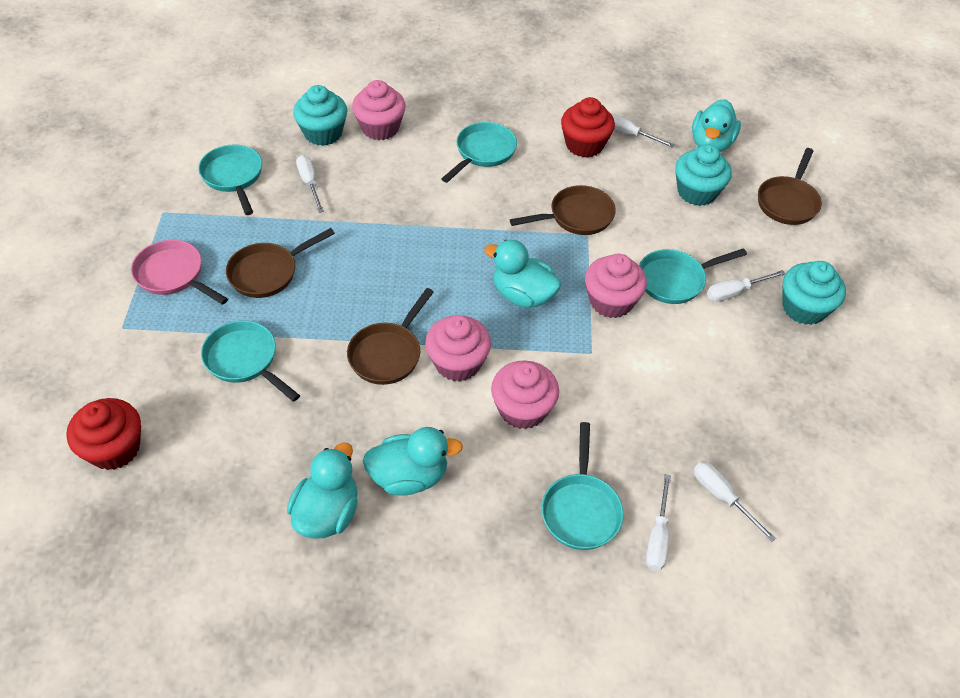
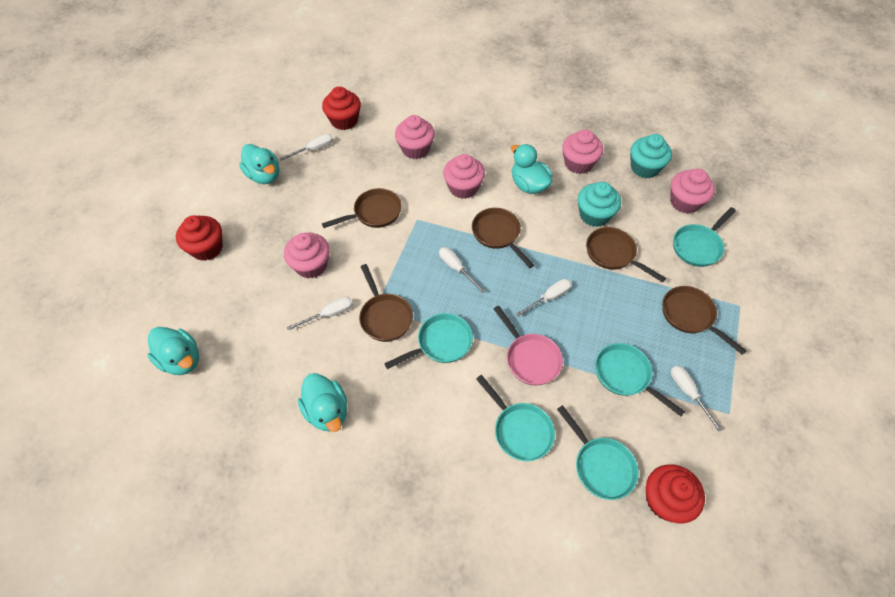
brown pan: 4 -> 5
pink cupcake: 4 -> 5
red cupcake: 2 -> 3
turquoise cupcake: 3 -> 2

